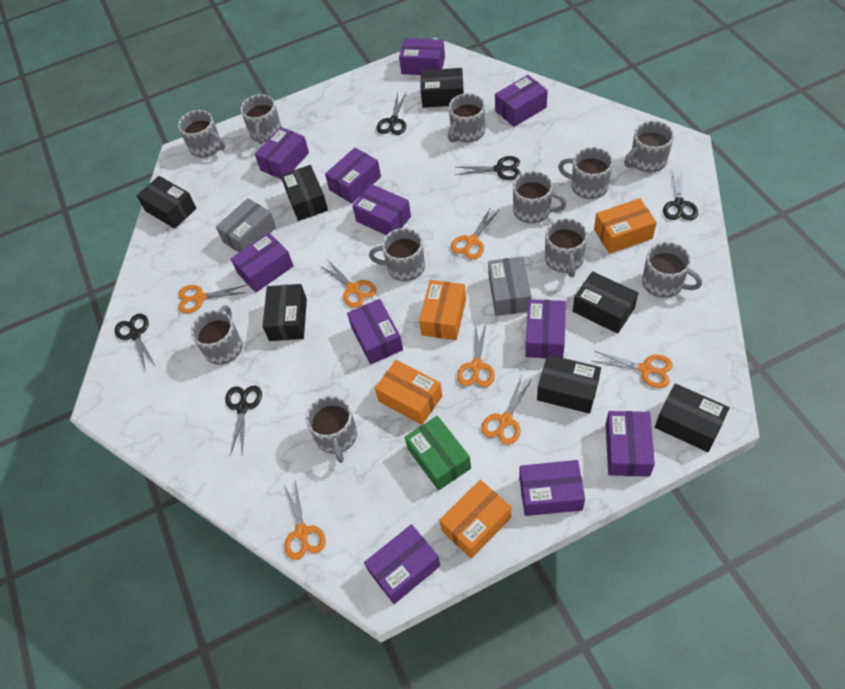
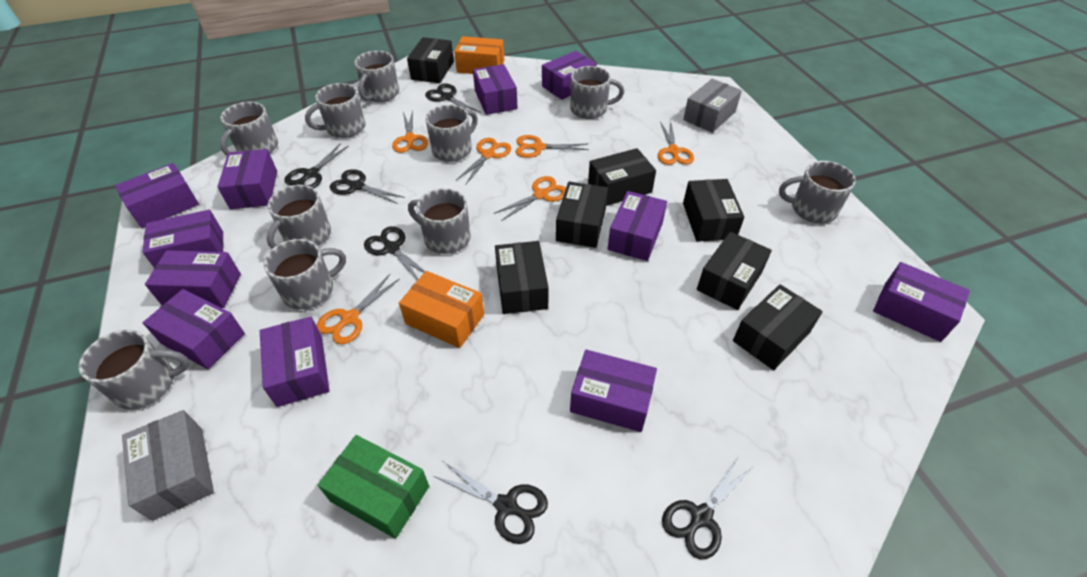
black scissors: 5 -> 6
grey mug: 11 -> 10
orange box: 4 -> 2
orange scissors: 7 -> 6

